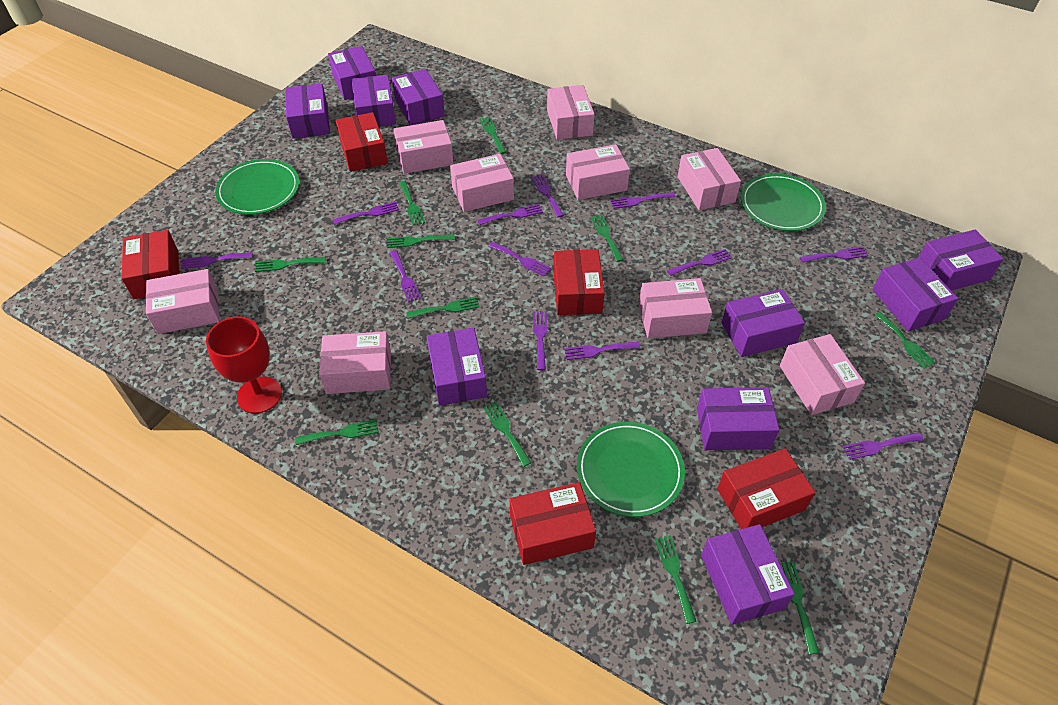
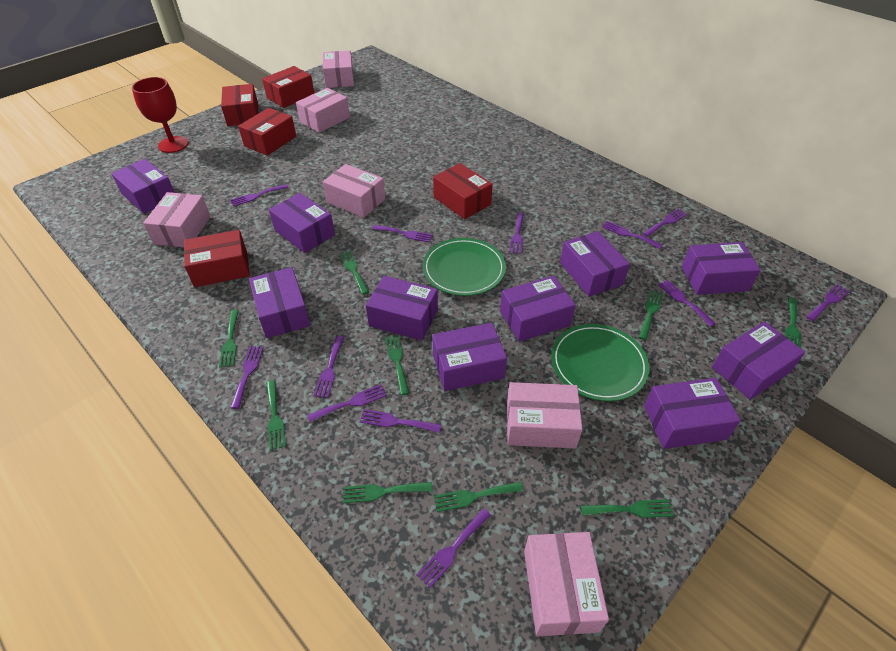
green fork: 11 -> 9
green plate: 3 -> 2
pink box: 9 -> 6

